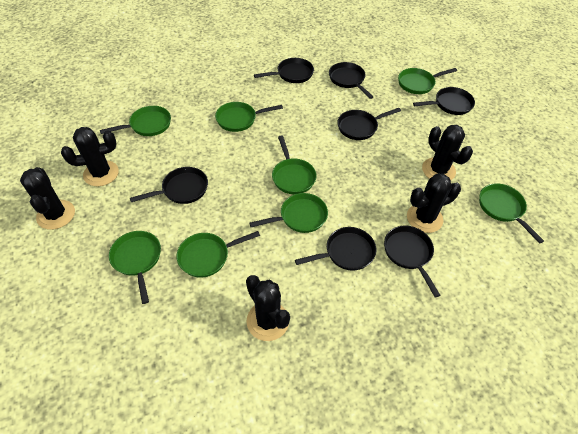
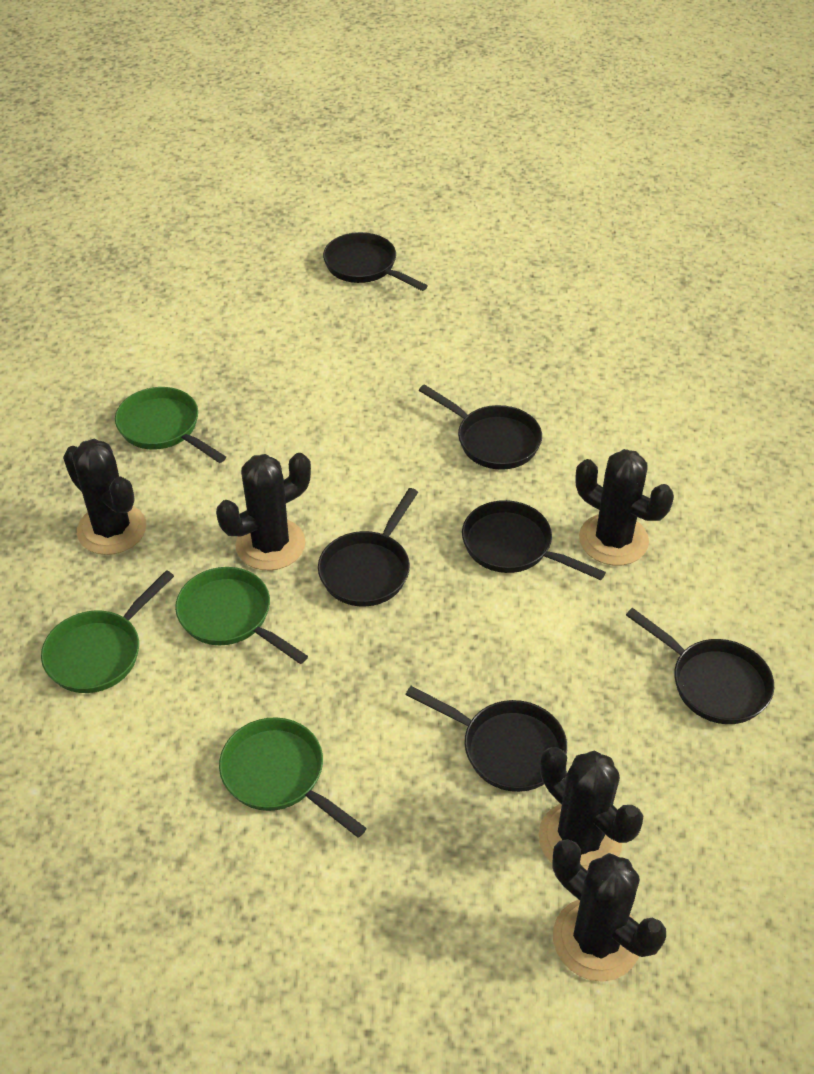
black pan: 7 -> 6
green pan: 8 -> 4

